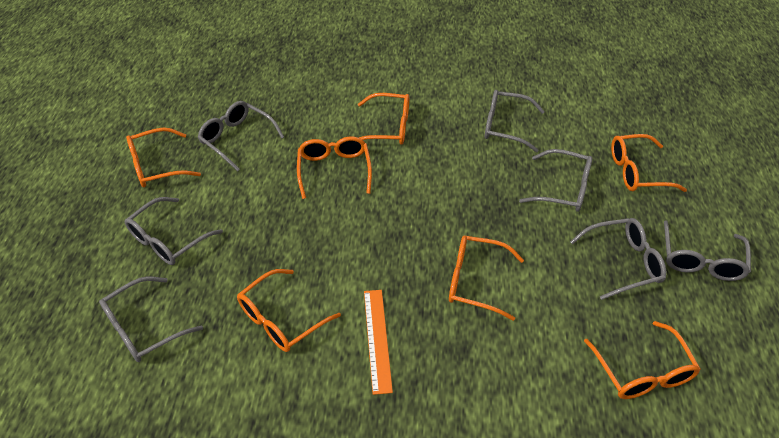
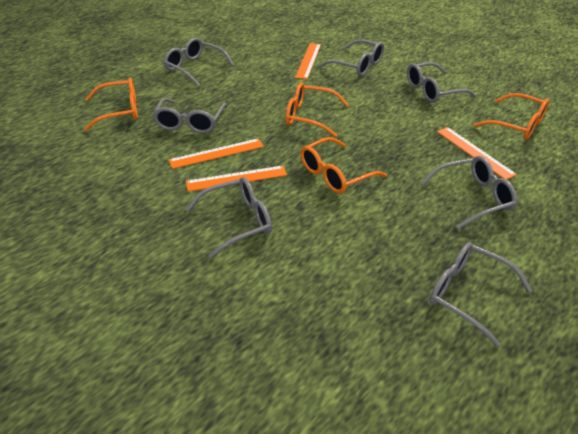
orange glasses: 7 -> 4
orange ruler: 1 -> 4

